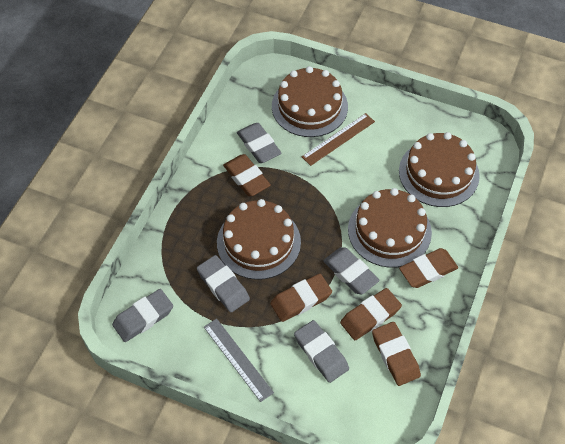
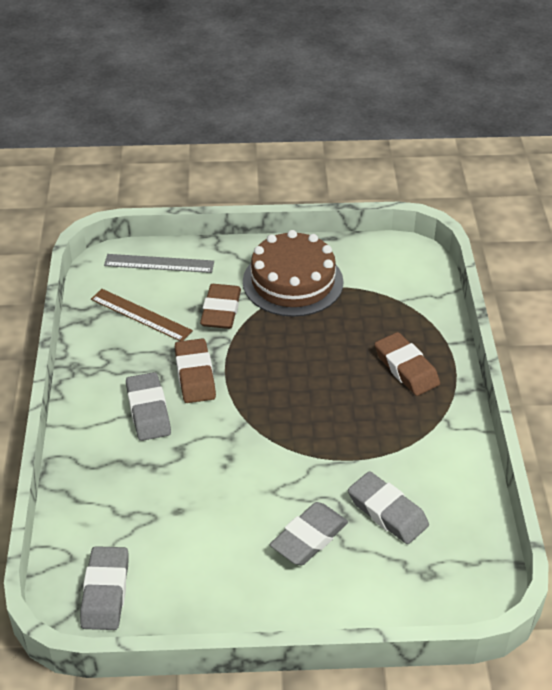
brown cake: 4 -> 1
brown eraser: 5 -> 3
grey eraser: 5 -> 4

